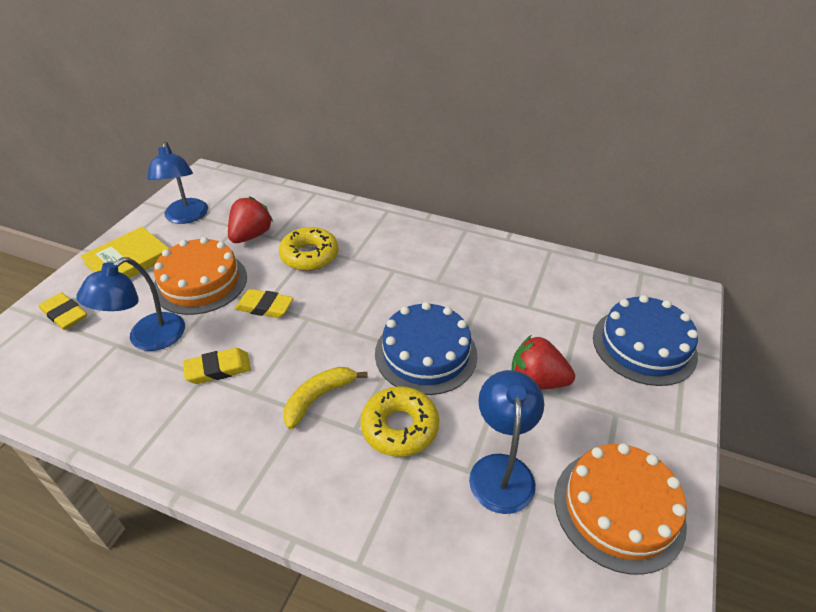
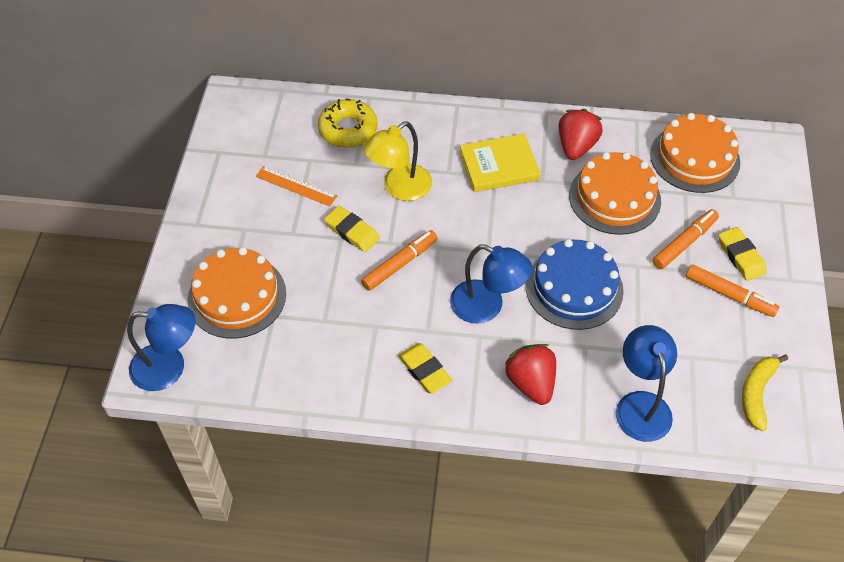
blue cake: 2 -> 1
orange cake: 2 -> 3
orange marker: 0 -> 3
orange ruler: 0 -> 1
yellow donut: 2 -> 1
yellow lamp: 0 -> 1

